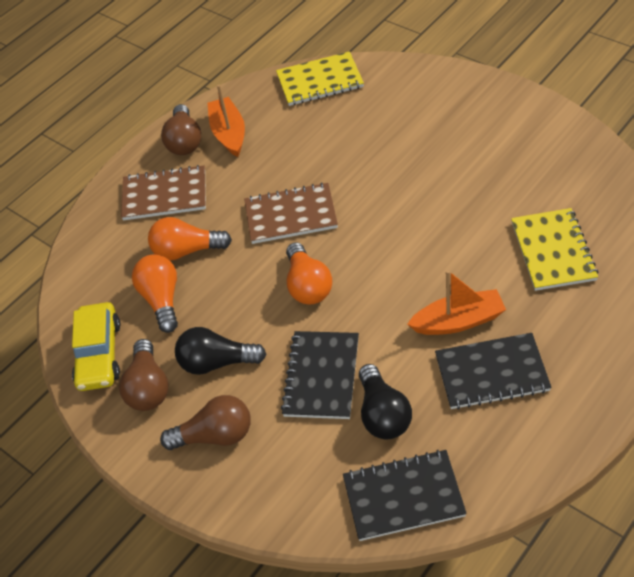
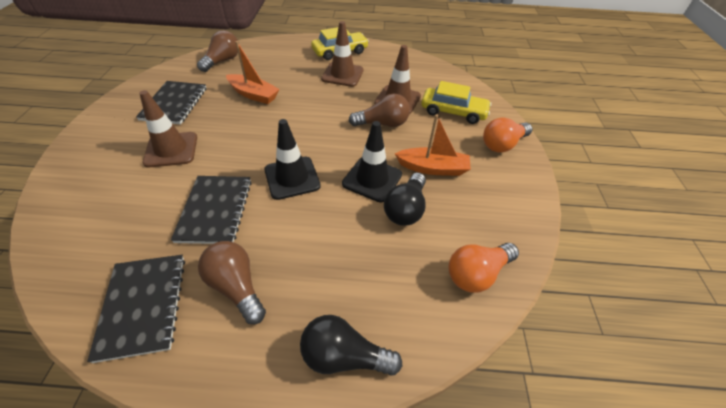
black traffic cone: 0 -> 2
brown notebook: 2 -> 0
brown traffic cone: 0 -> 3
orange light bulb: 3 -> 2
yellow car: 1 -> 2
yellow notebook: 2 -> 0

